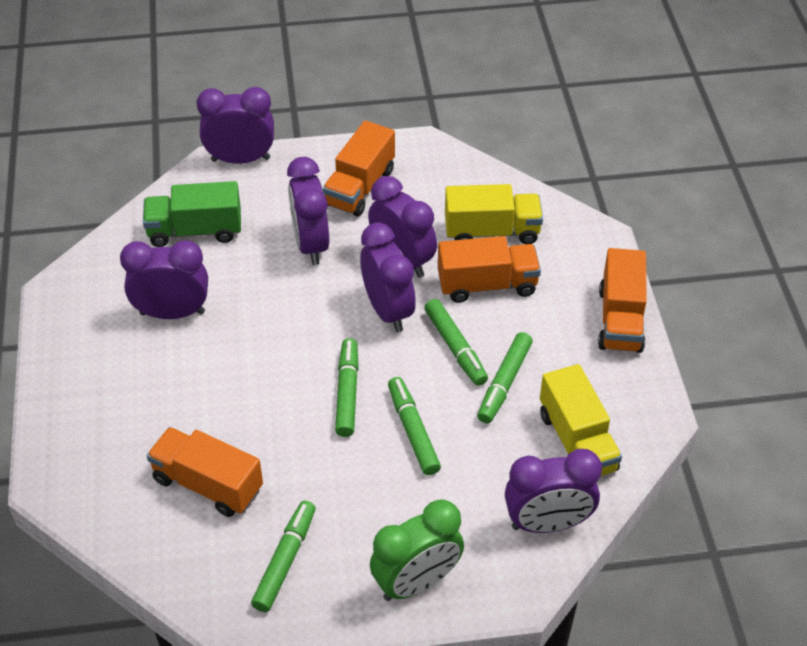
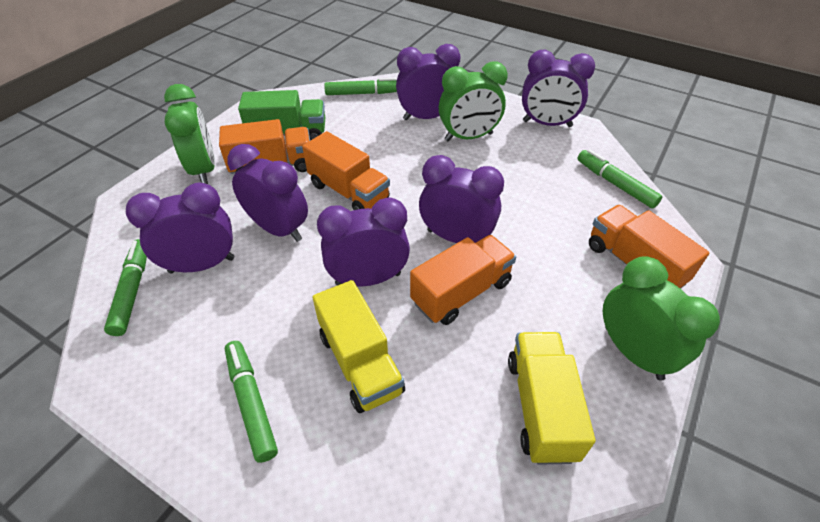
green clock: 1 -> 3
green marker: 5 -> 4

